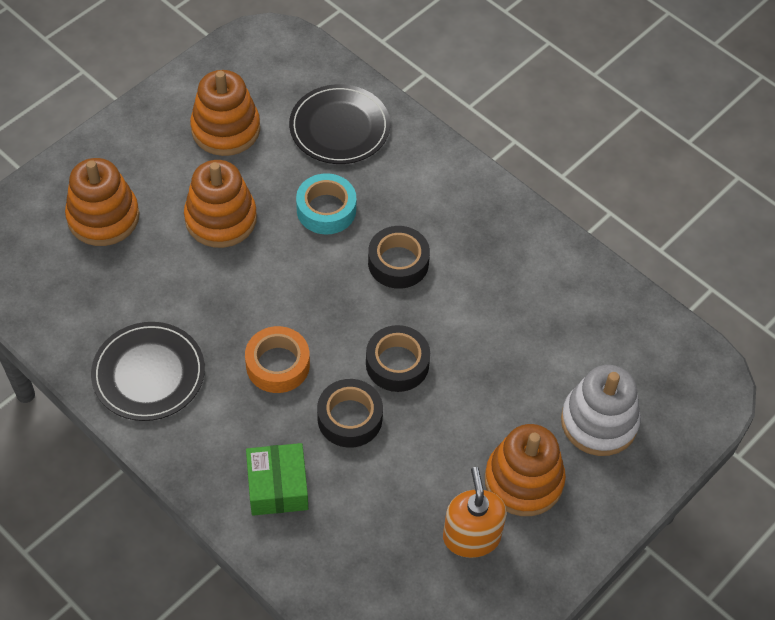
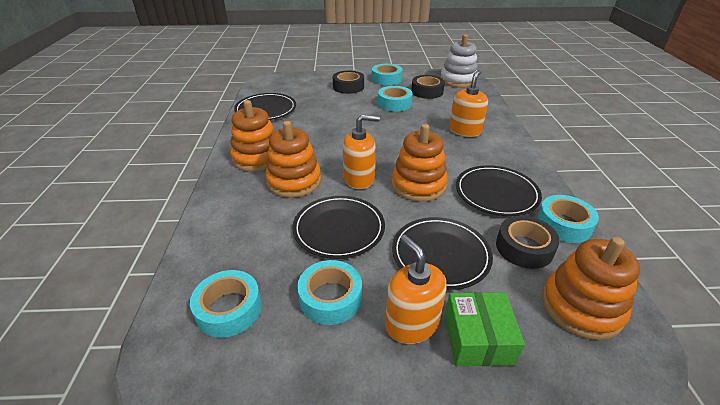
black plate: 2 -> 4
orange soap dispenser: 1 -> 3
orange tape: 1 -> 0
turquoise tape: 1 -> 5

